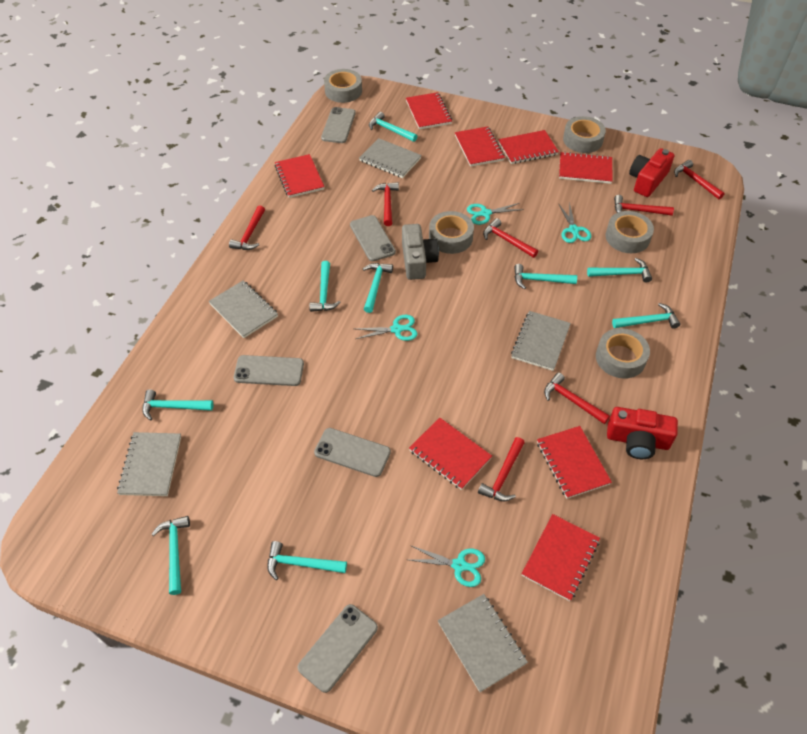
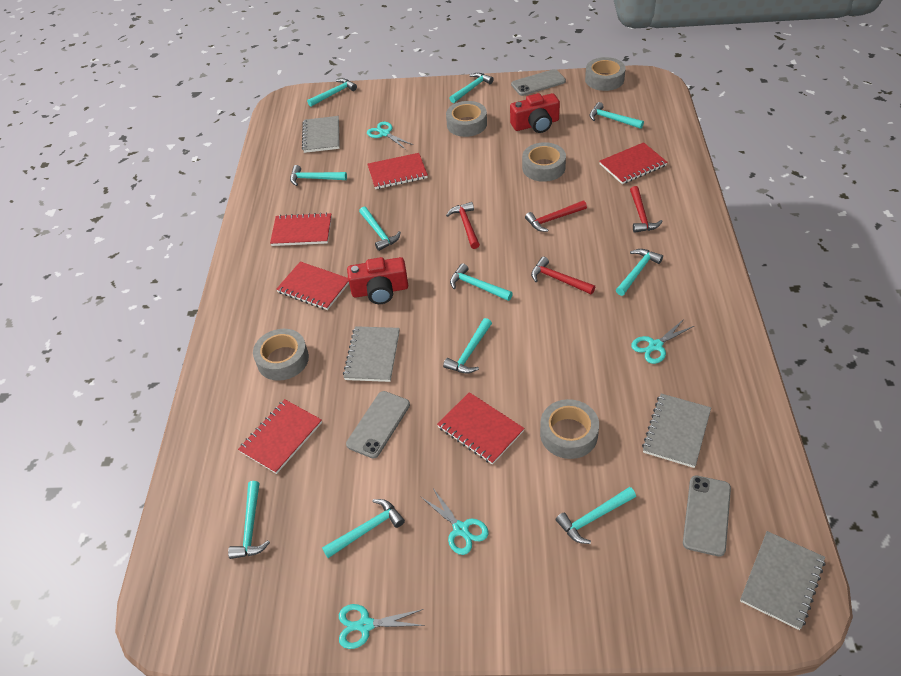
grey camera: 1 -> 0
grey notebook: 5 -> 4
grey phone: 5 -> 3
red hammer: 7 -> 4
red notebook: 8 -> 6
turquoise hammer: 9 -> 11

